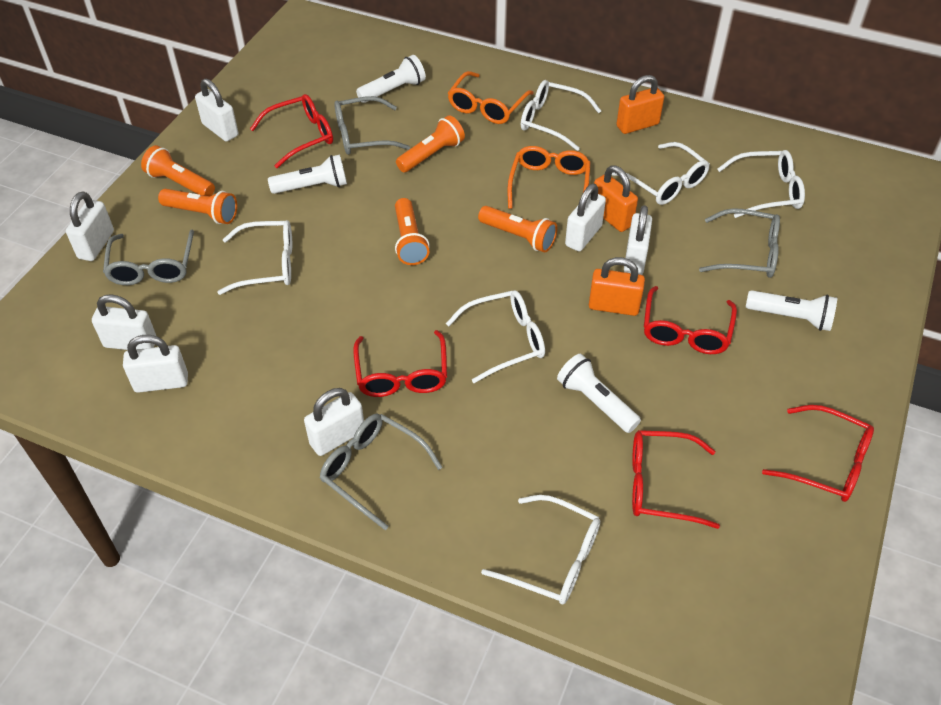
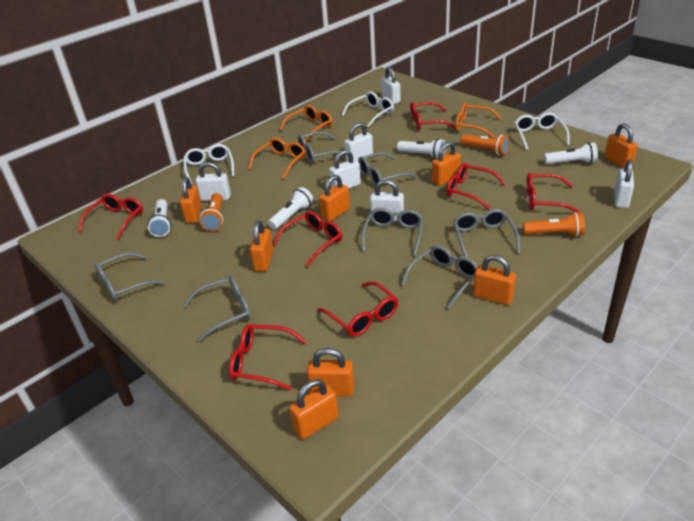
grey glasses: 4 -> 7
orange flashlight: 5 -> 3
orange glasses: 2 -> 3
orange padlock: 3 -> 8
red glasses: 5 -> 7
white glasses: 6 -> 3
white padlock: 7 -> 6

